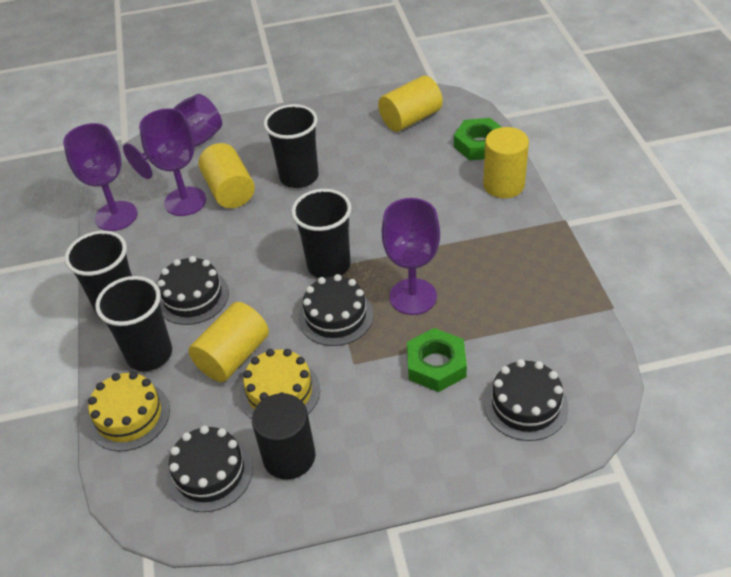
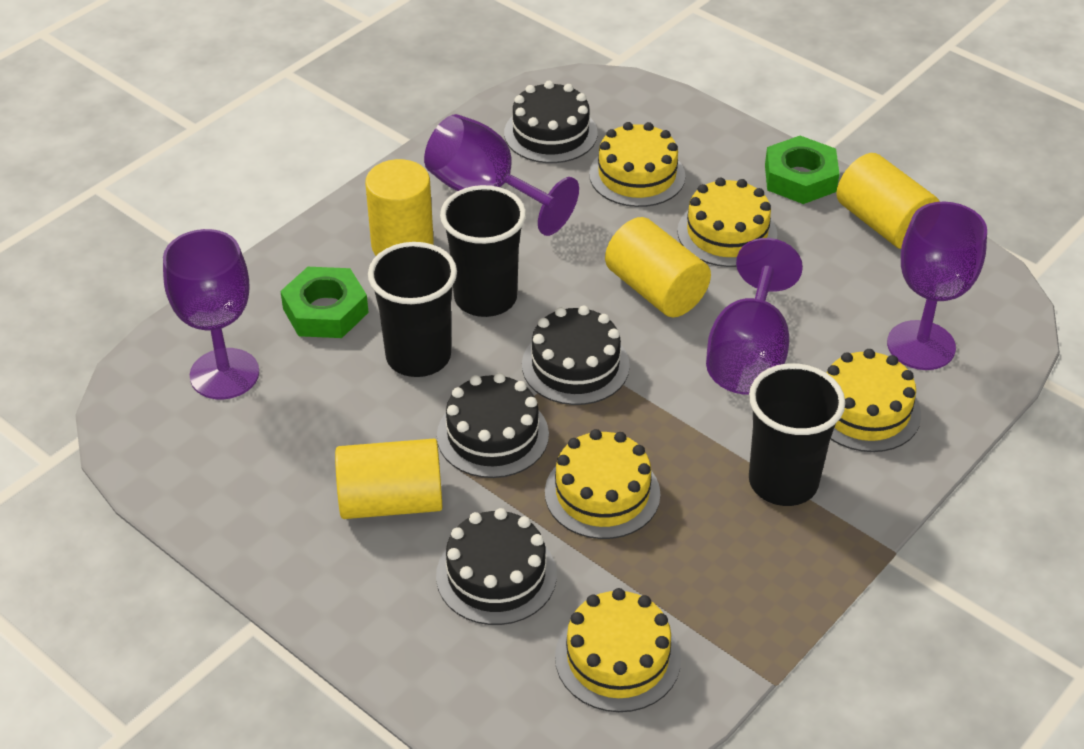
black cup: 4 -> 3
black cylinder: 1 -> 0
yellow cake: 2 -> 5

